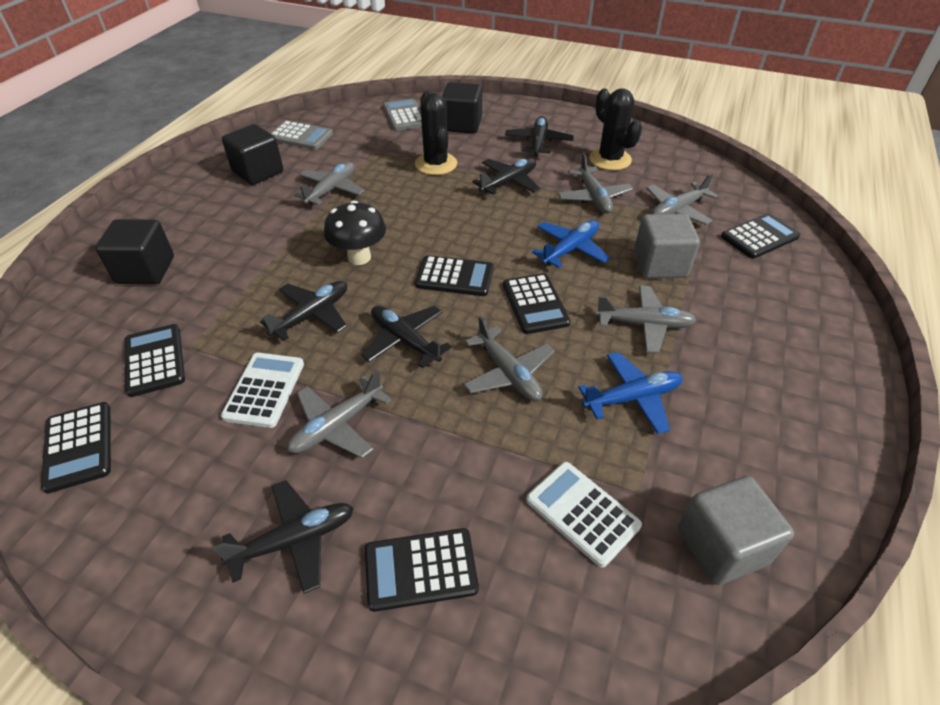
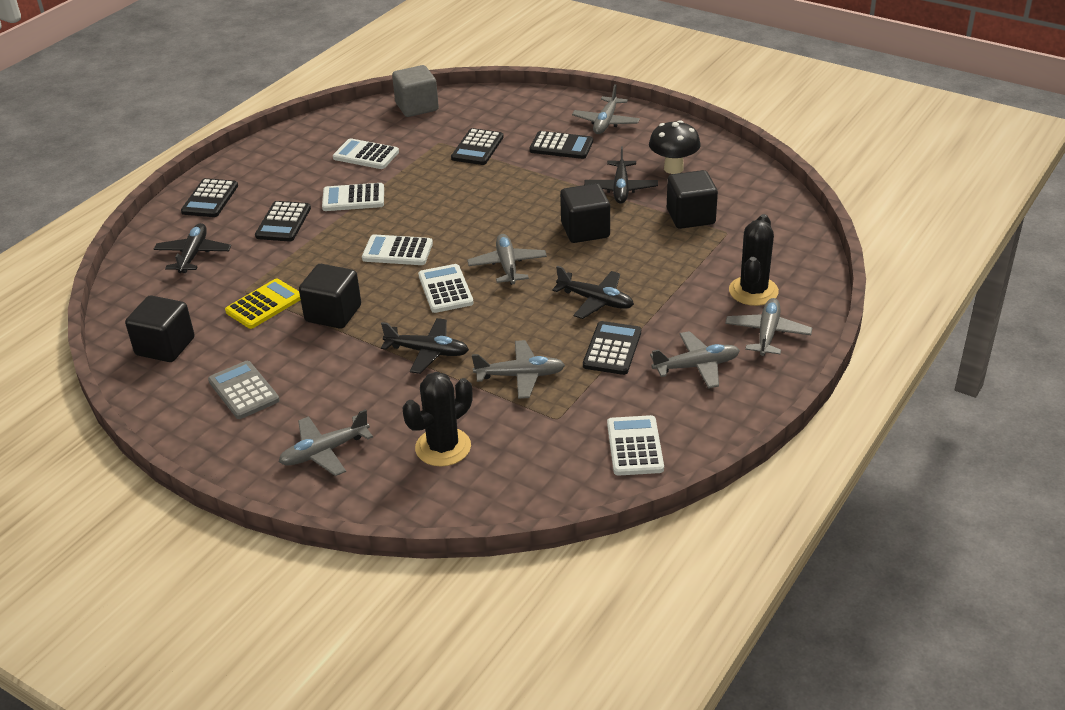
black calculator: 6 -> 5
black cube: 3 -> 4
black plane: 5 -> 4
blue plane: 2 -> 0
grey calculator: 2 -> 1
grey cube: 2 -> 1
white calculator: 2 -> 5
yellow calculator: 0 -> 1

